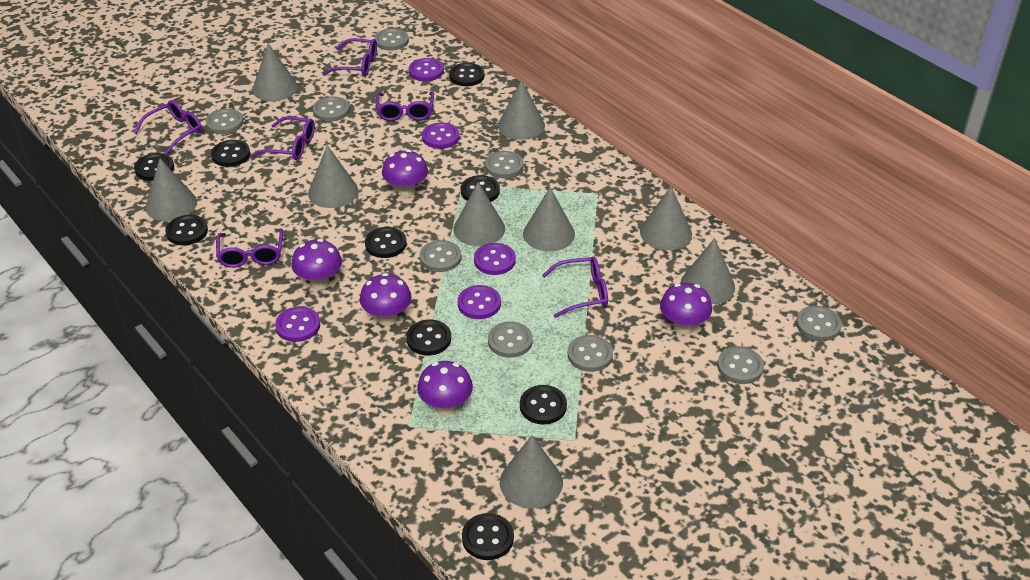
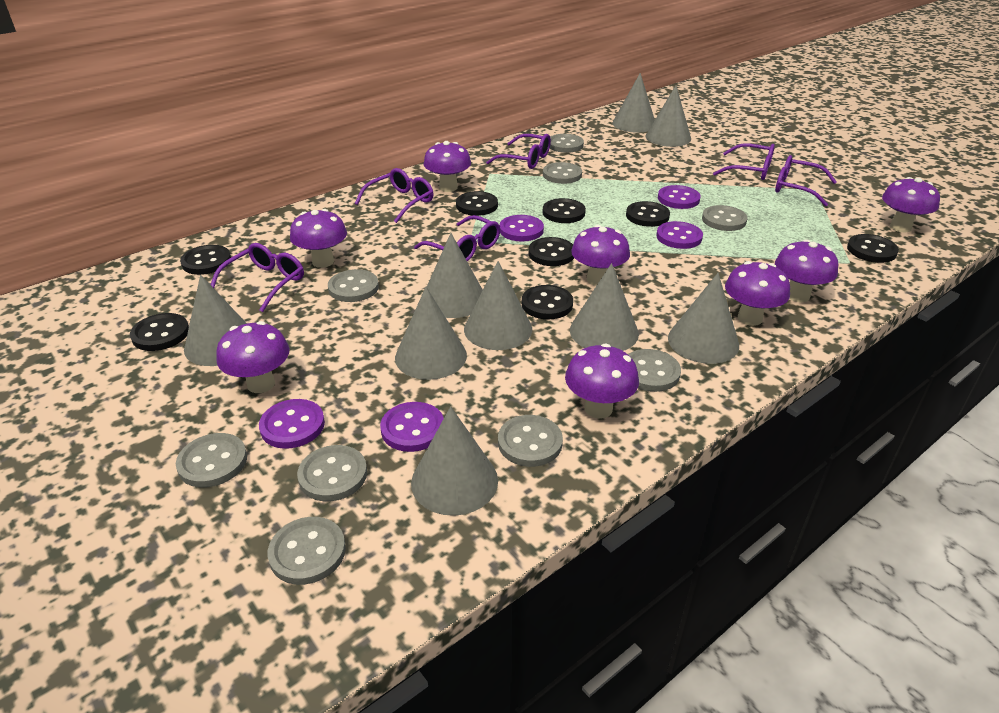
black button: 9 -> 8
purple mushroom: 5 -> 8

